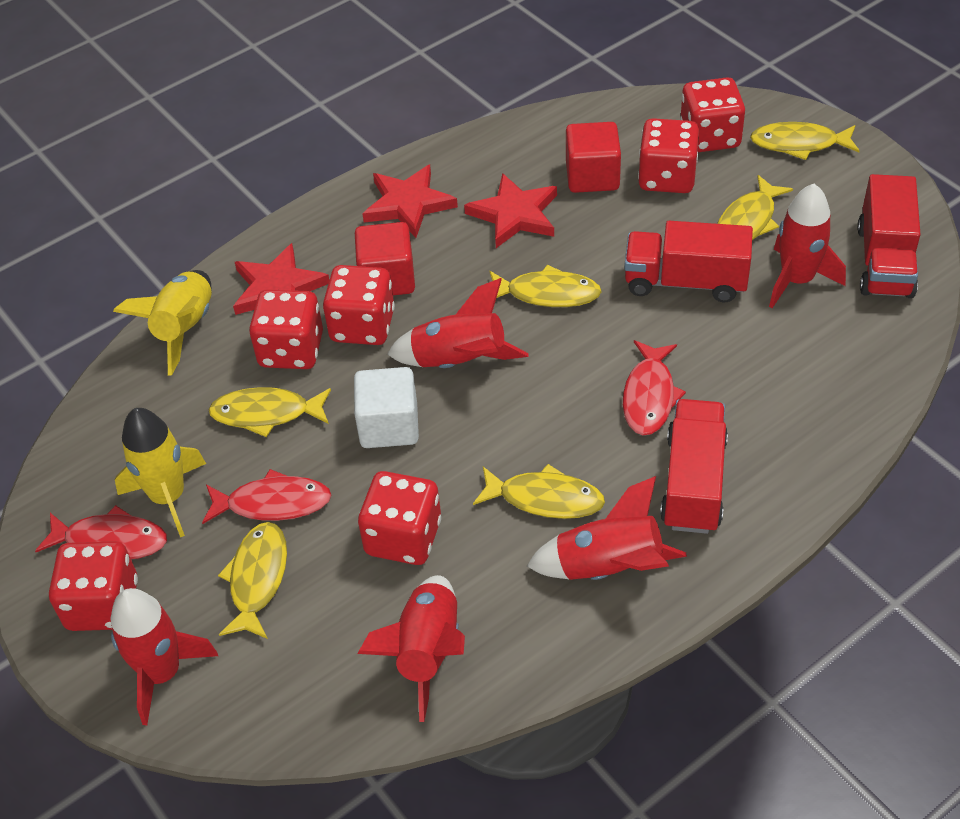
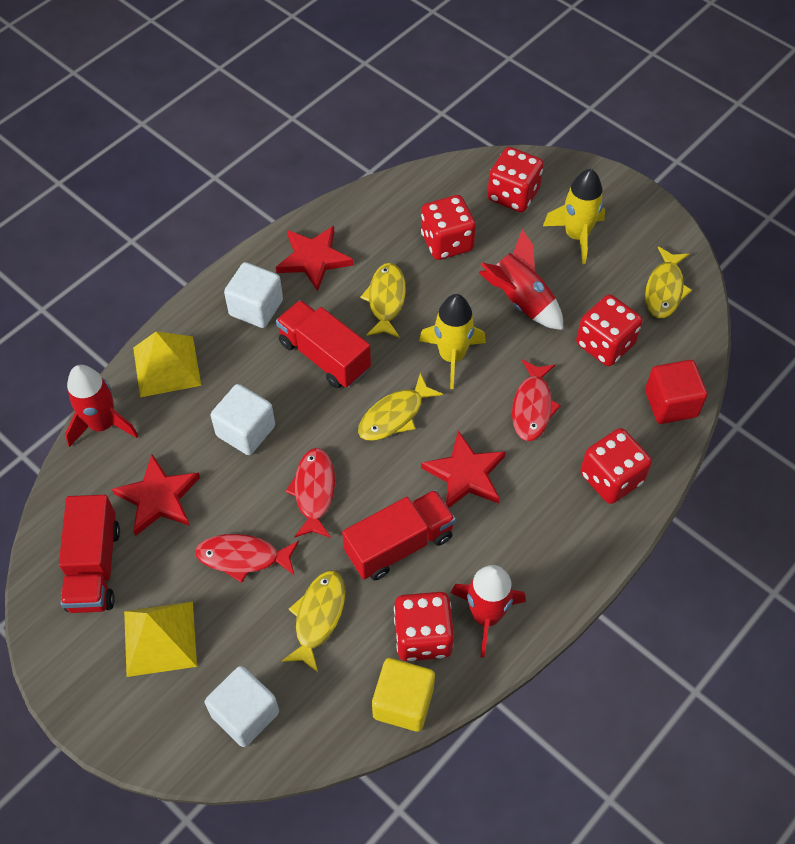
red cube: 2 -> 1
red dice: 6 -> 5
red rocket: 5 -> 3
white cube: 1 -> 3
yellow cube: 0 -> 1
yellow fish: 6 -> 4
yellow pyramid: 0 -> 2

